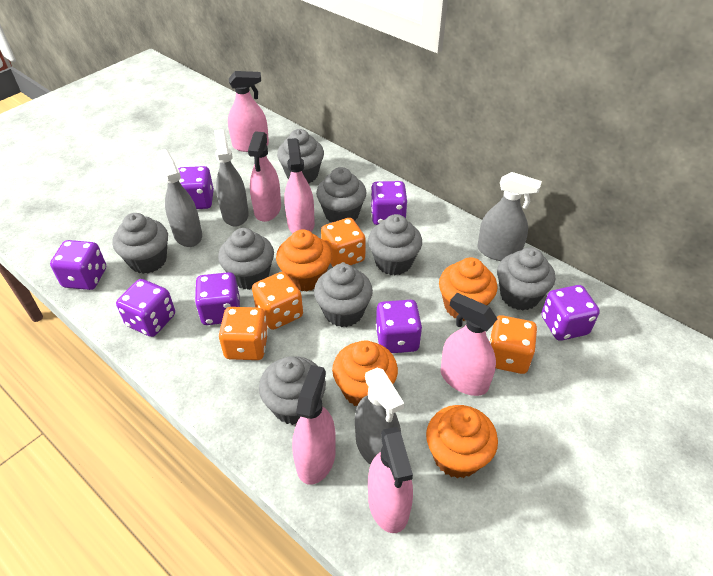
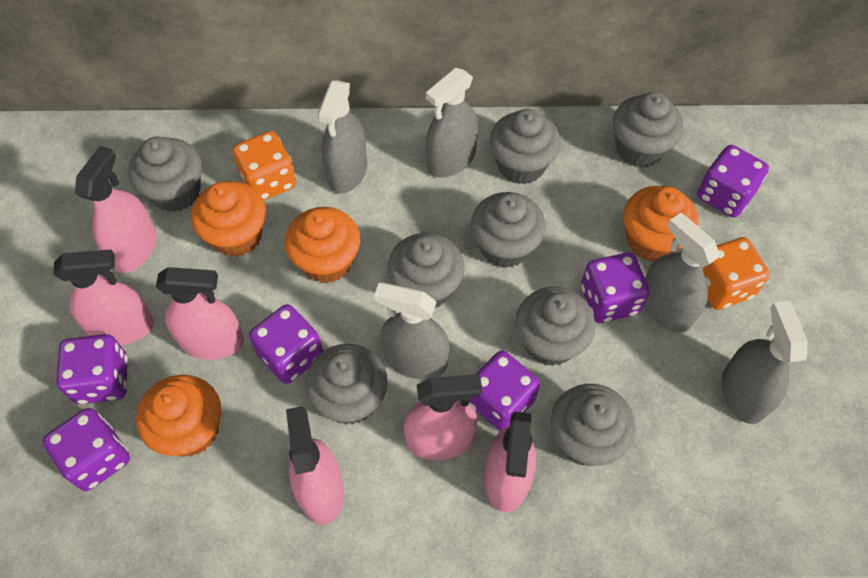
grey spray bottle: 4 -> 5
orange dice: 4 -> 2
purple dice: 7 -> 6

